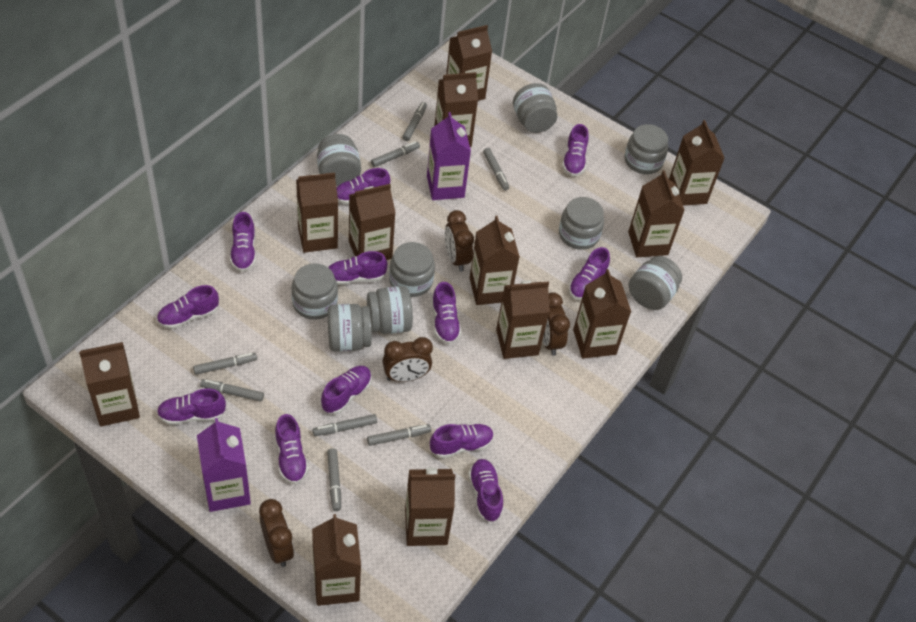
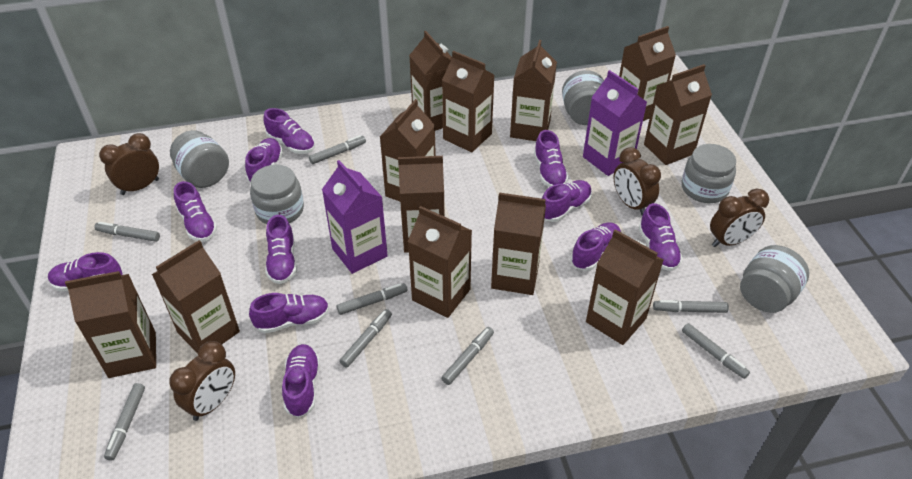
grey jar: 9 -> 5
purple shoe: 12 -> 11

